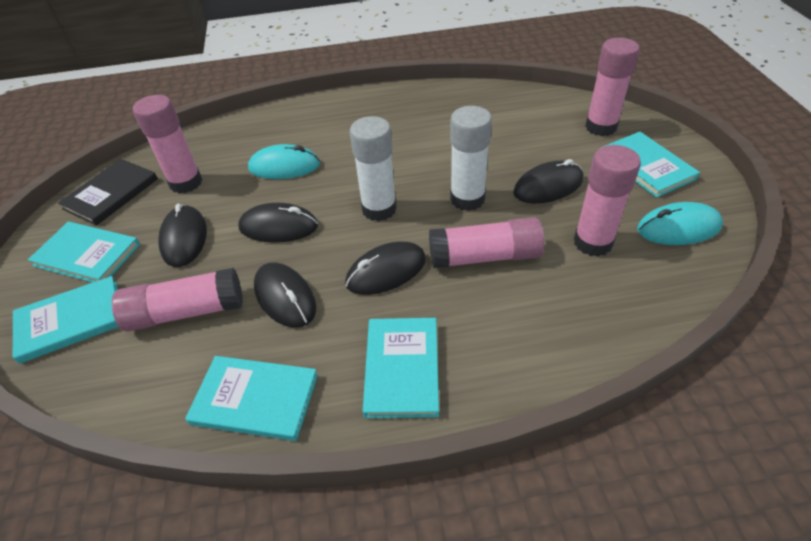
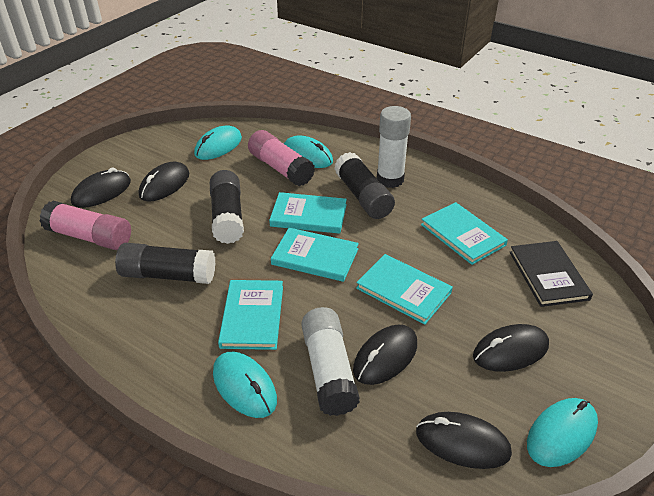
black glue stick: 0 -> 3
pink glue stick: 5 -> 2
turquoise mouse: 2 -> 4

